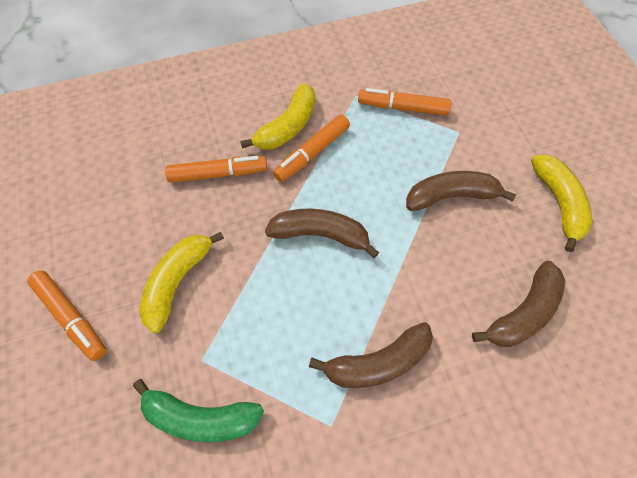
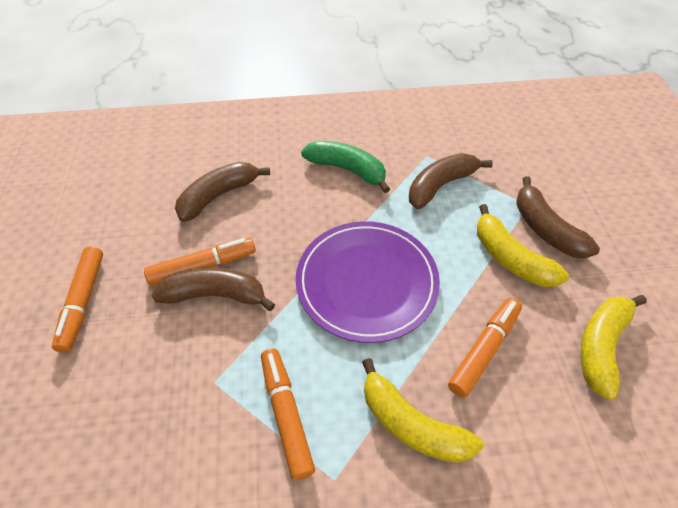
purple plate: 0 -> 1

